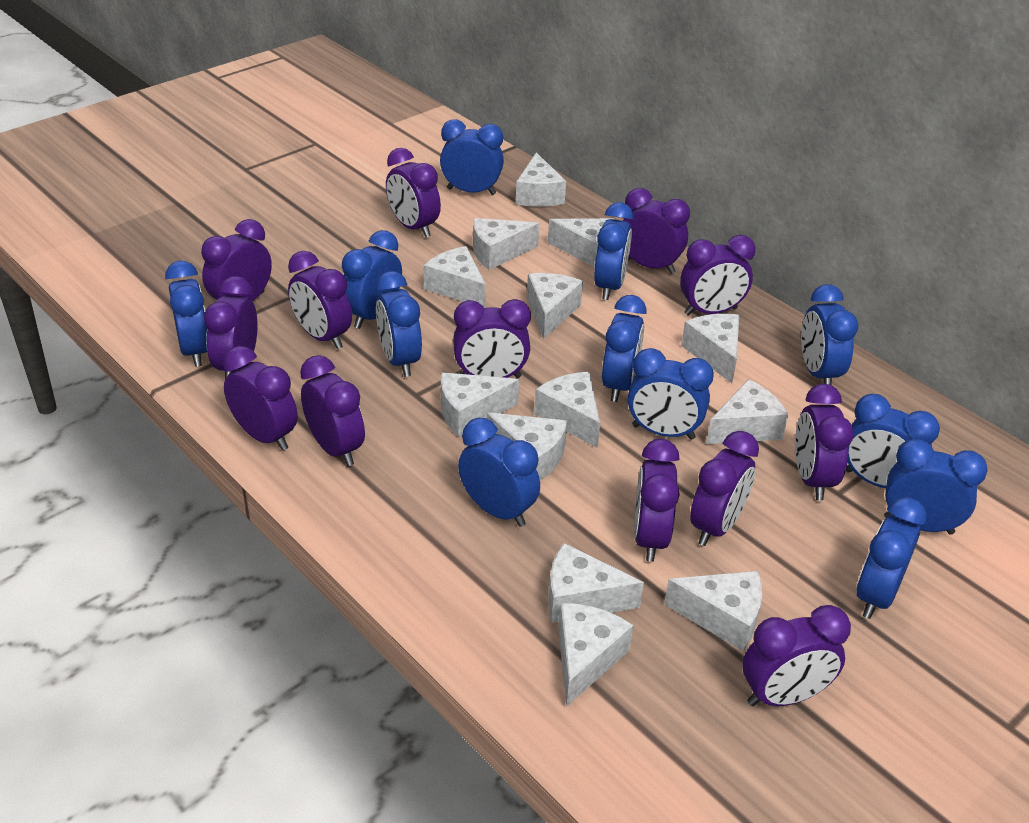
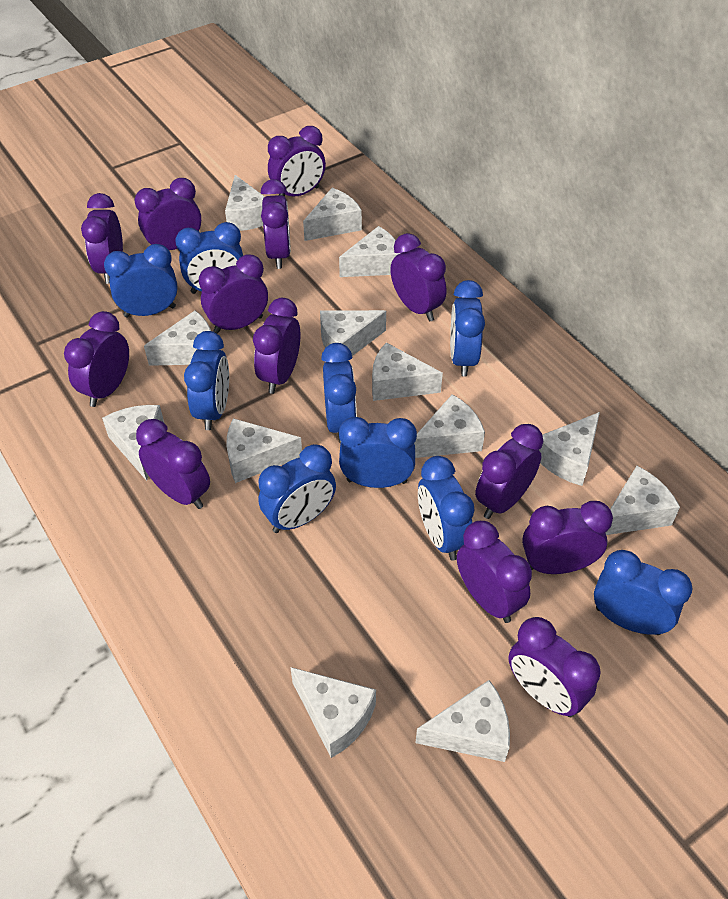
blue clock: 12 -> 9

